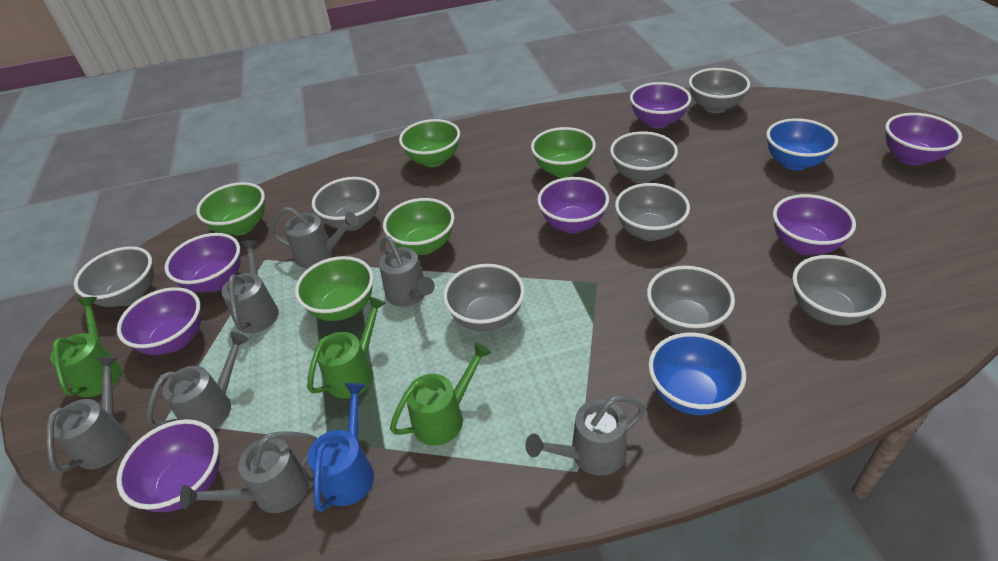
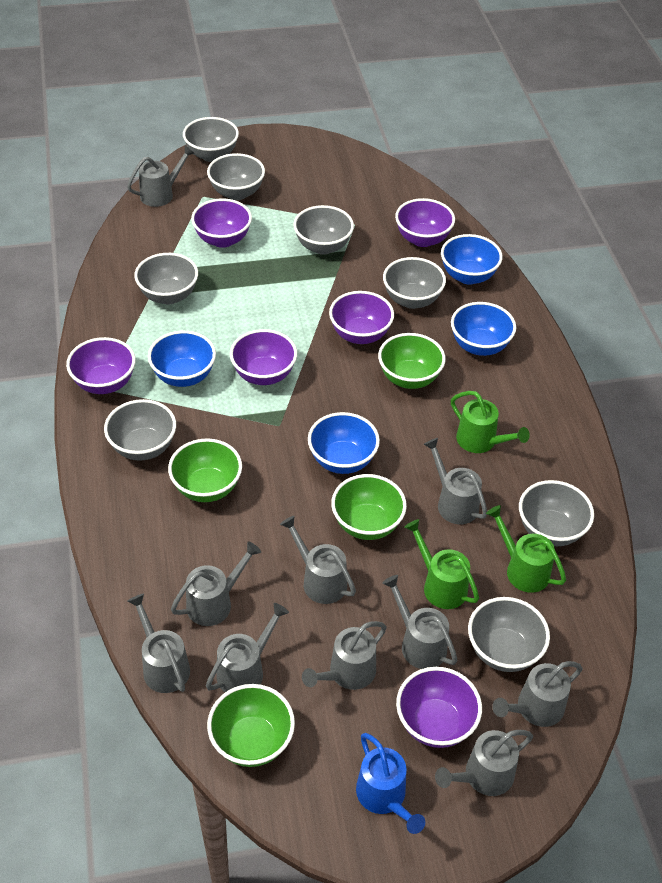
blue bowl: 2 -> 4
green bowl: 5 -> 4
grey watering can: 7 -> 10
purple bowl: 7 -> 6

